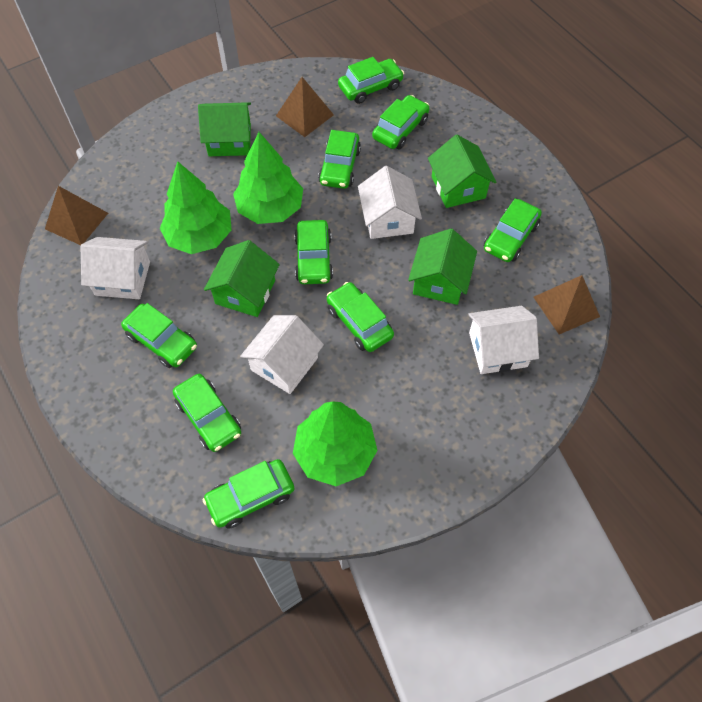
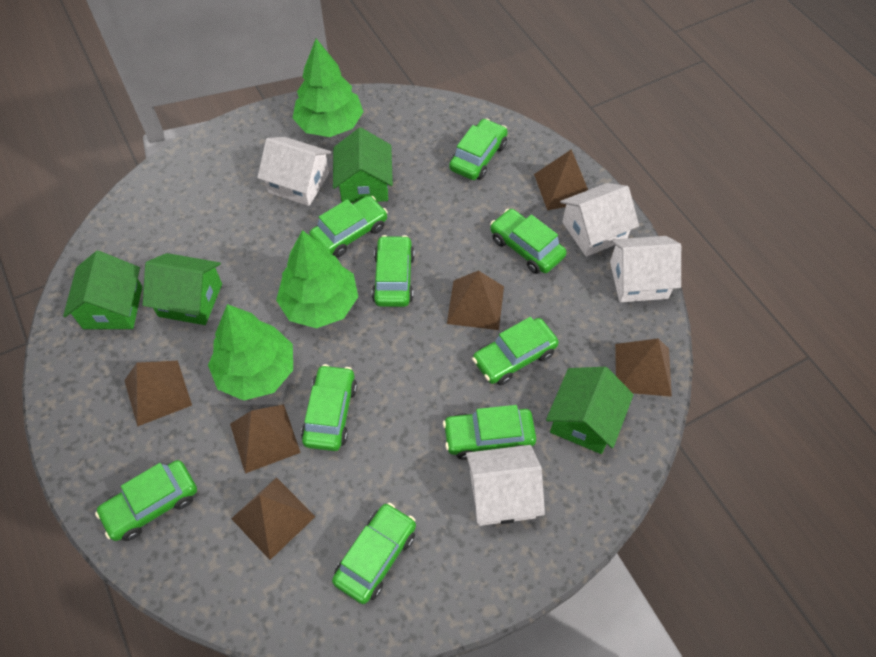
brown pyramid: 3 -> 6

